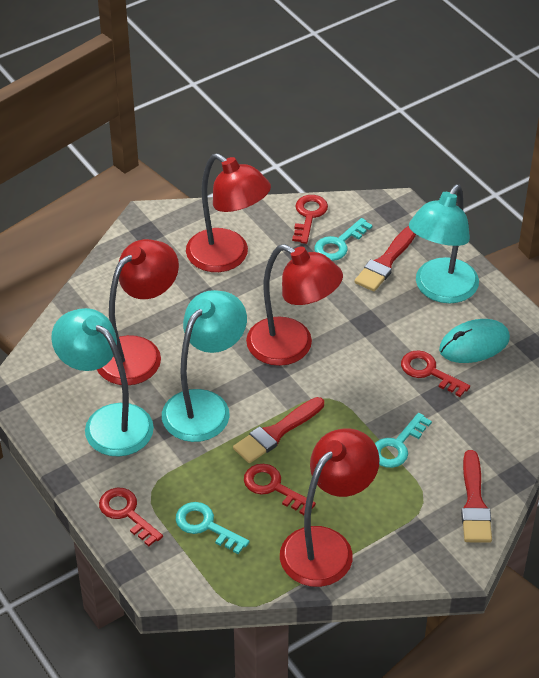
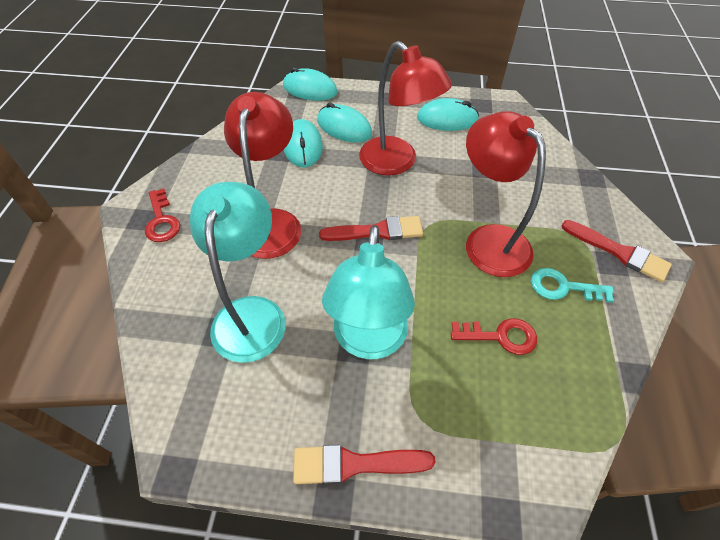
red key: 4 -> 2
red lamp: 4 -> 3
turquoise key: 3 -> 1
turquoise lamp: 3 -> 2
turquoise mouse: 1 -> 4

